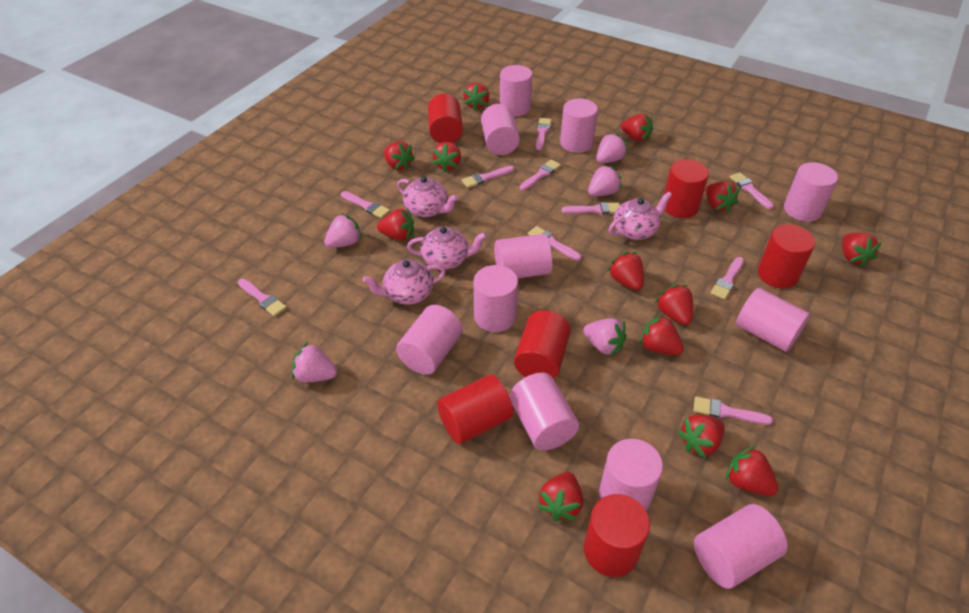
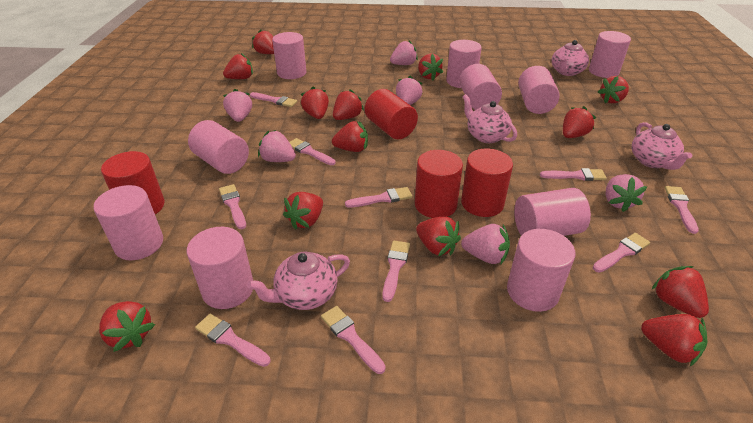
pink cylinder: 11 -> 10
pink strawberry: 5 -> 6
red cylinder: 6 -> 4

